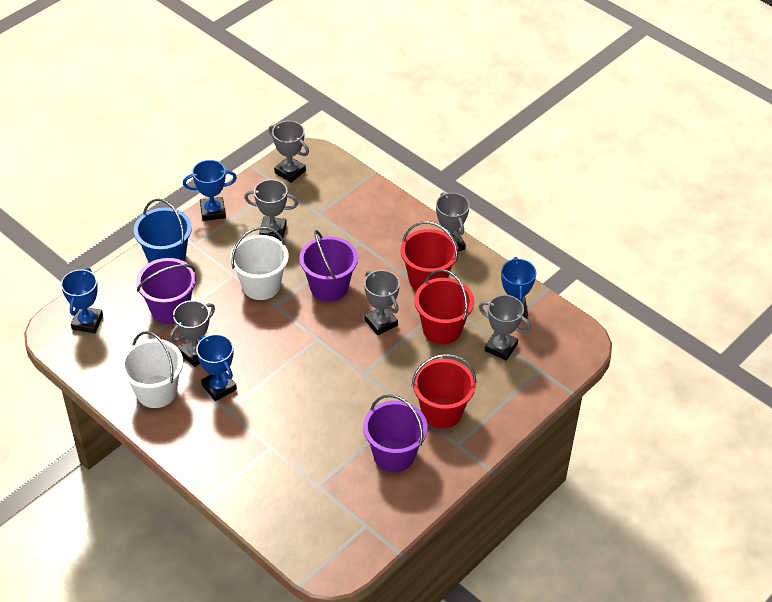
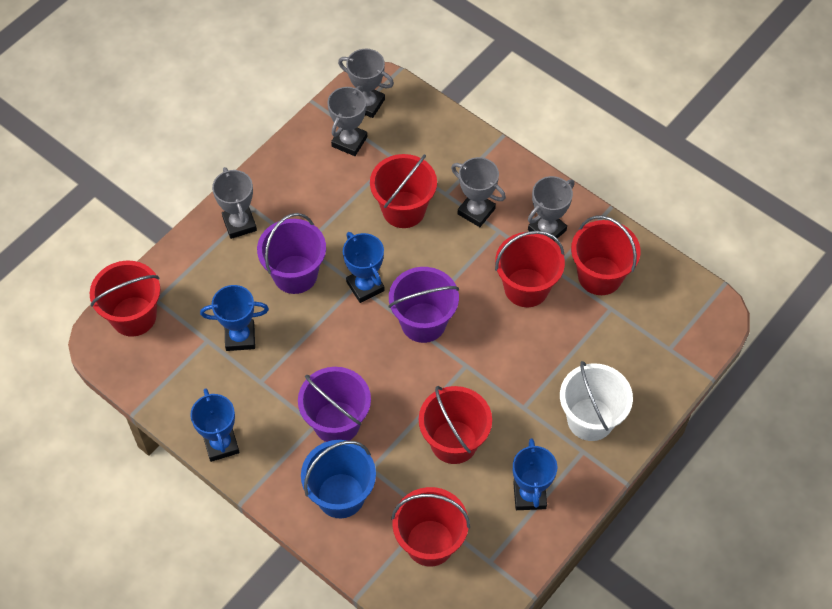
grey trophy: 6 -> 5
red bucket: 3 -> 6
white bucket: 2 -> 1

